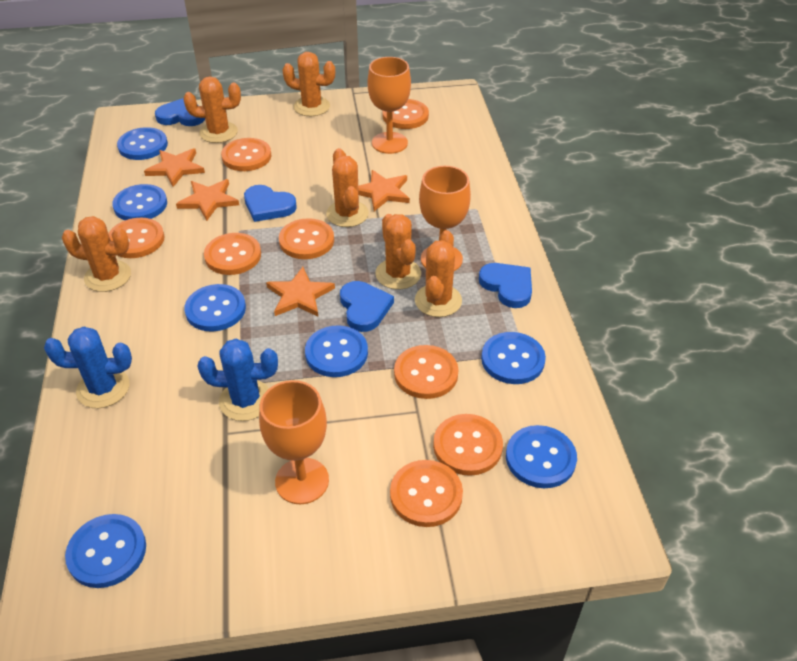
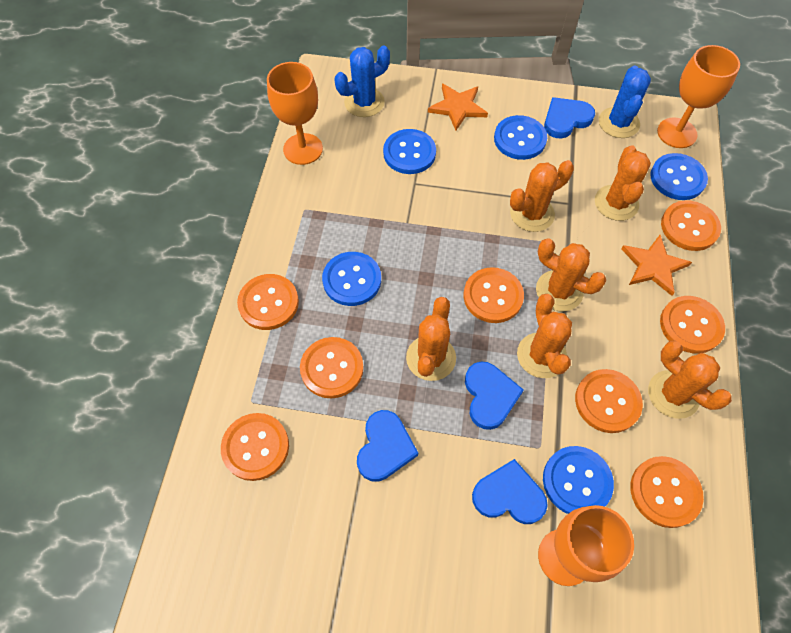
blue button: 7 -> 5
orange star: 4 -> 2

